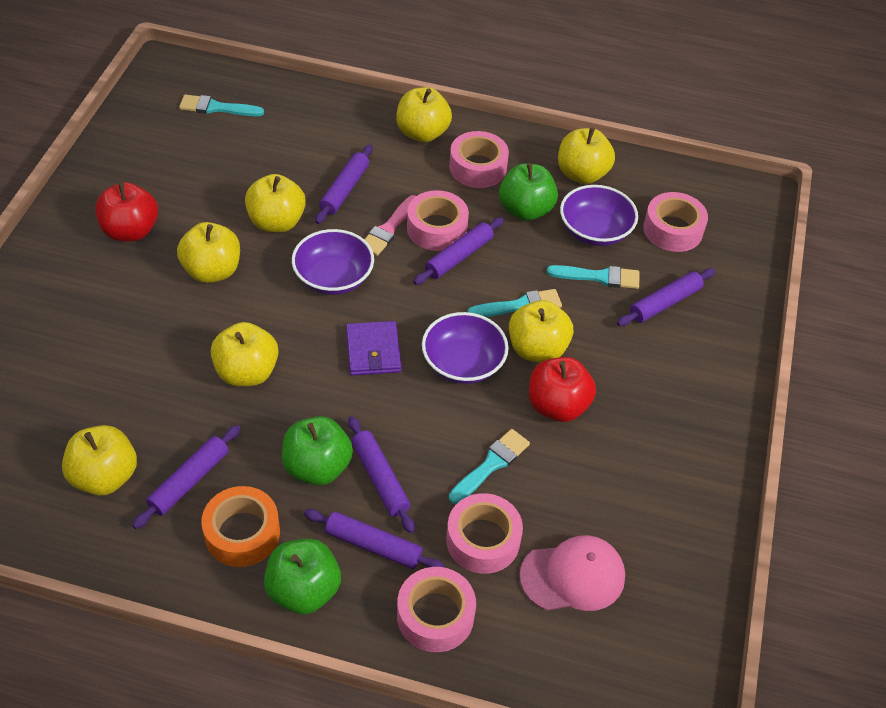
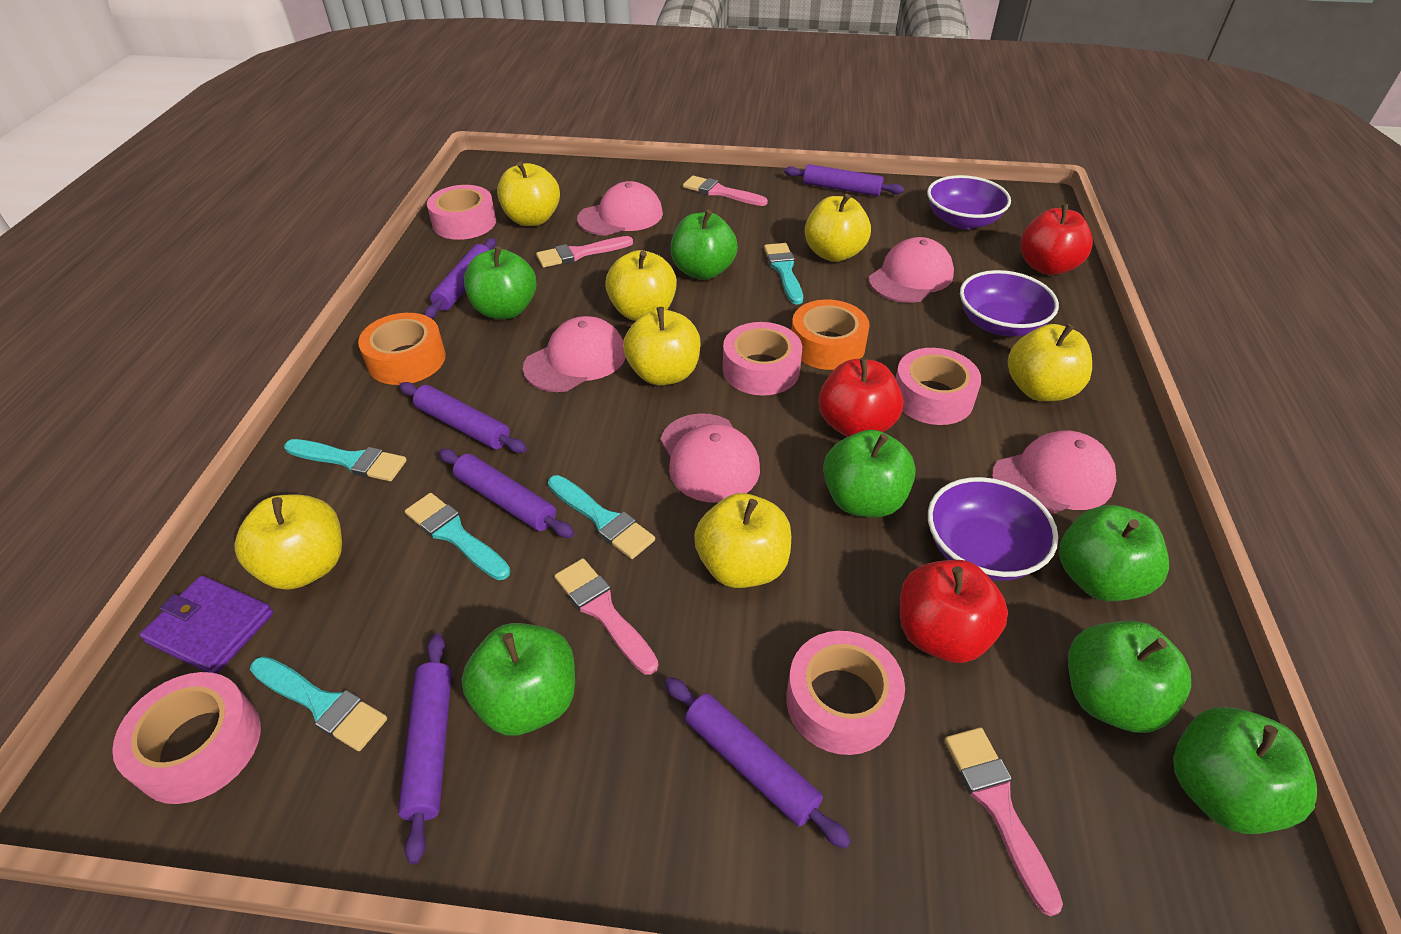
green apple: 3 -> 7
orange tape: 1 -> 2
pink brush: 1 -> 4
pink cap: 1 -> 5
red apple: 2 -> 3
turquoise brush: 4 -> 5

